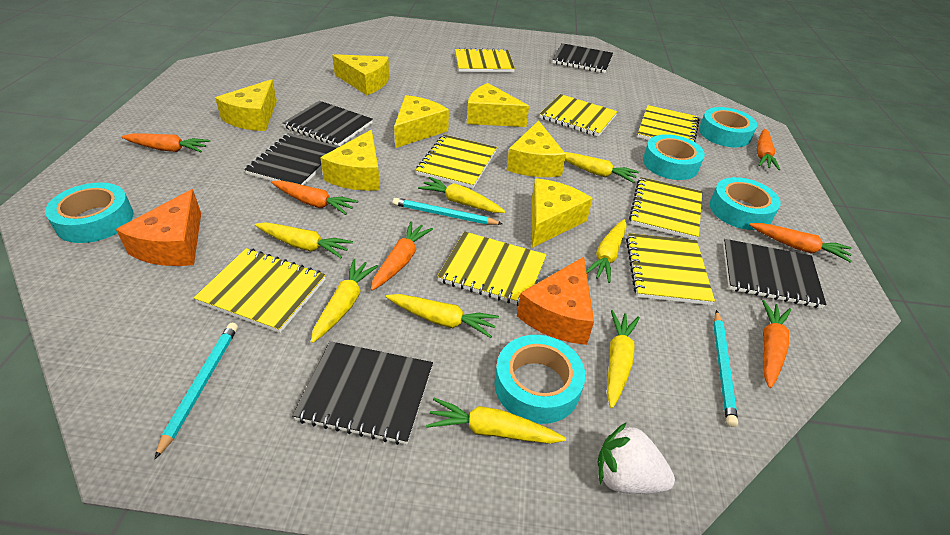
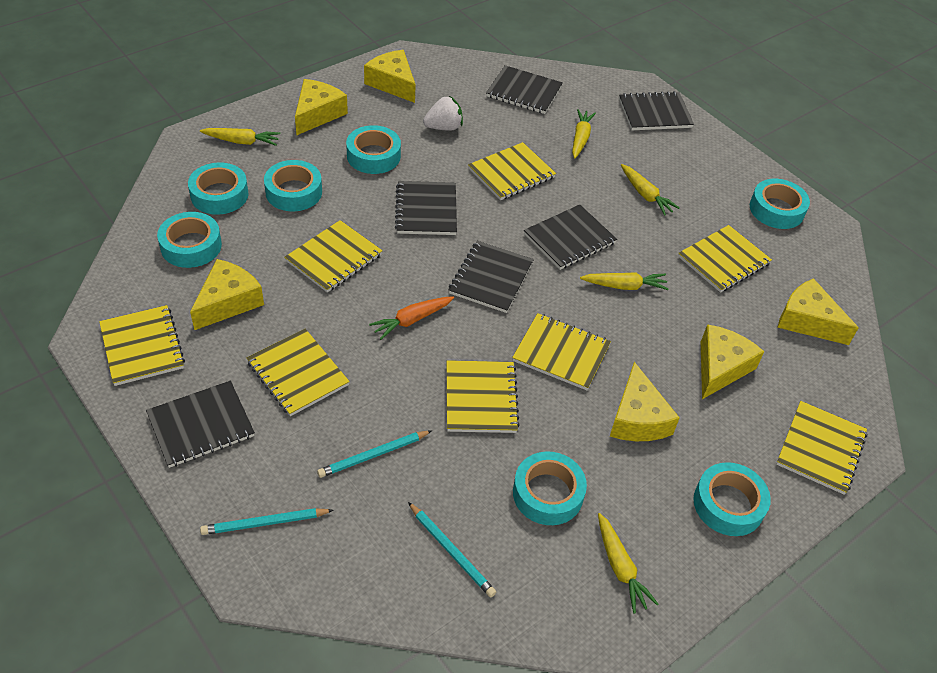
black notebook: 5 -> 6
orange carrot: 6 -> 1
orange cheese: 2 -> 0
turquoise tape: 5 -> 7
yellow carrot: 8 -> 5
yellow cheese: 7 -> 6

